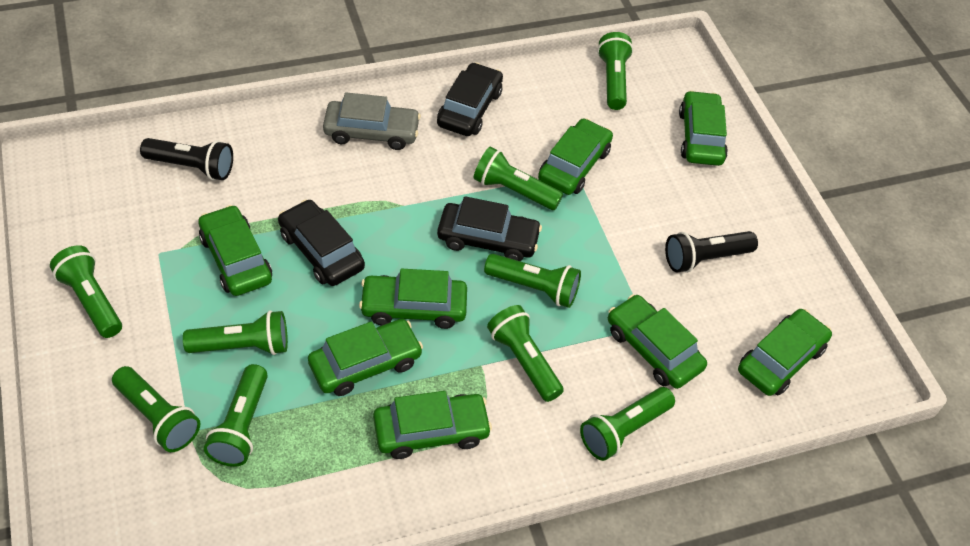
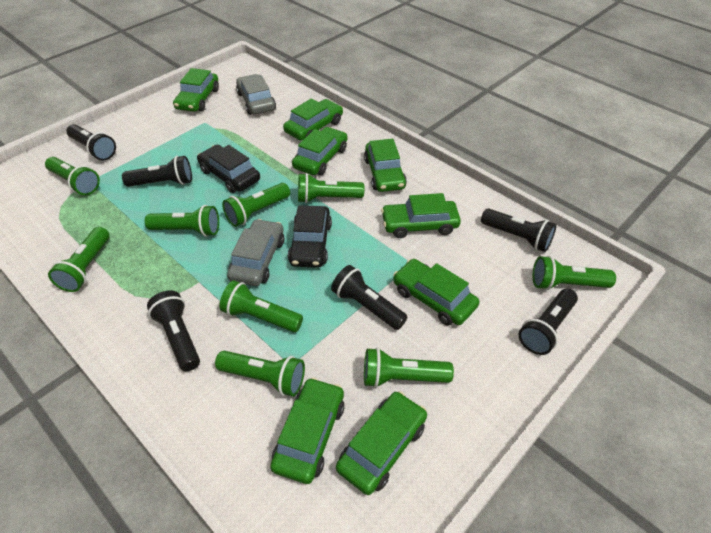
black car: 3 -> 2
black flashlight: 2 -> 6
grey car: 1 -> 2

